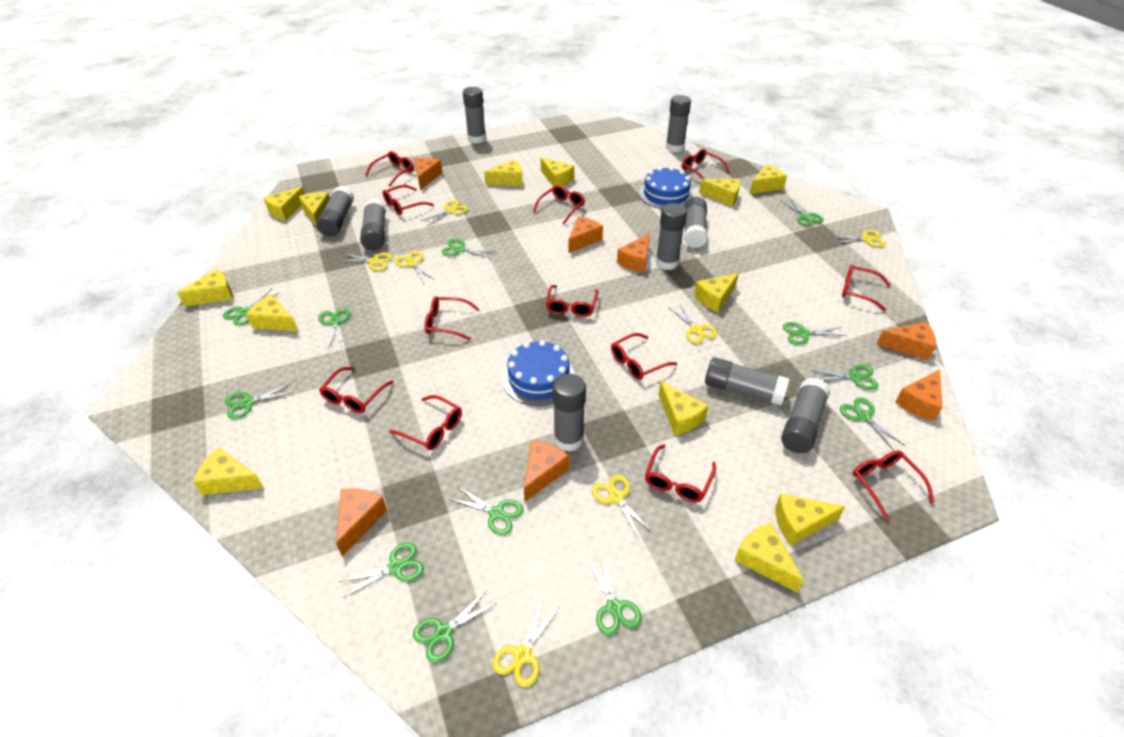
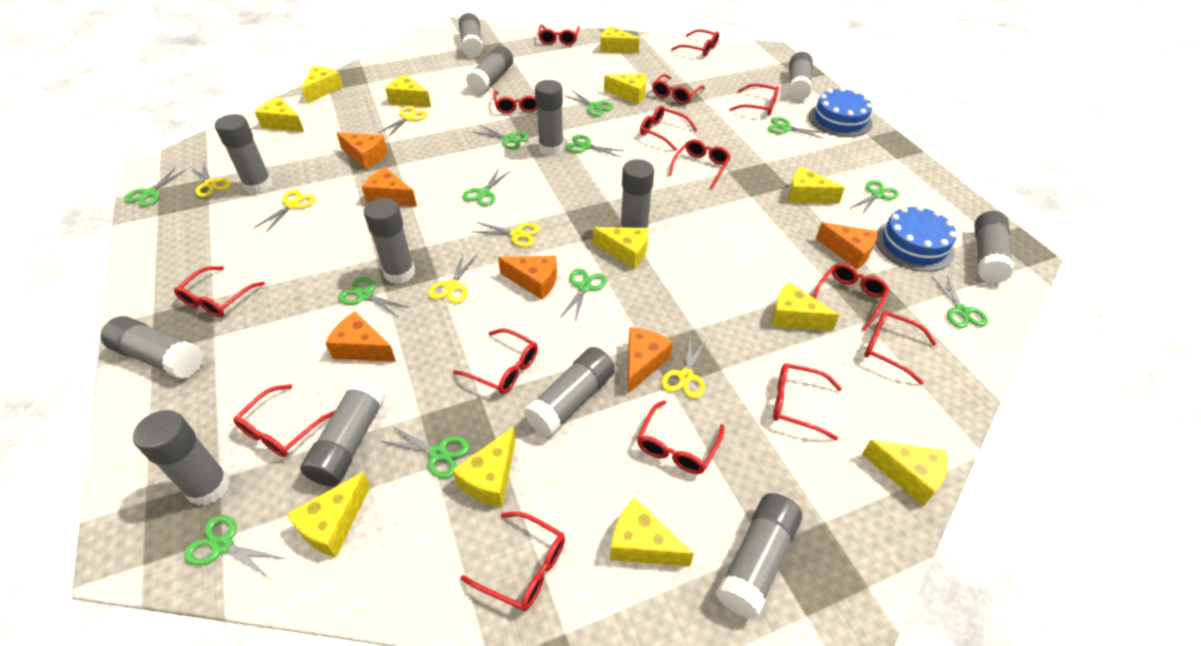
grey glue stick: 9 -> 13
orange cheese: 7 -> 6
red glasses: 12 -> 15
yellow cheese: 13 -> 12
yellow scissors: 7 -> 6

